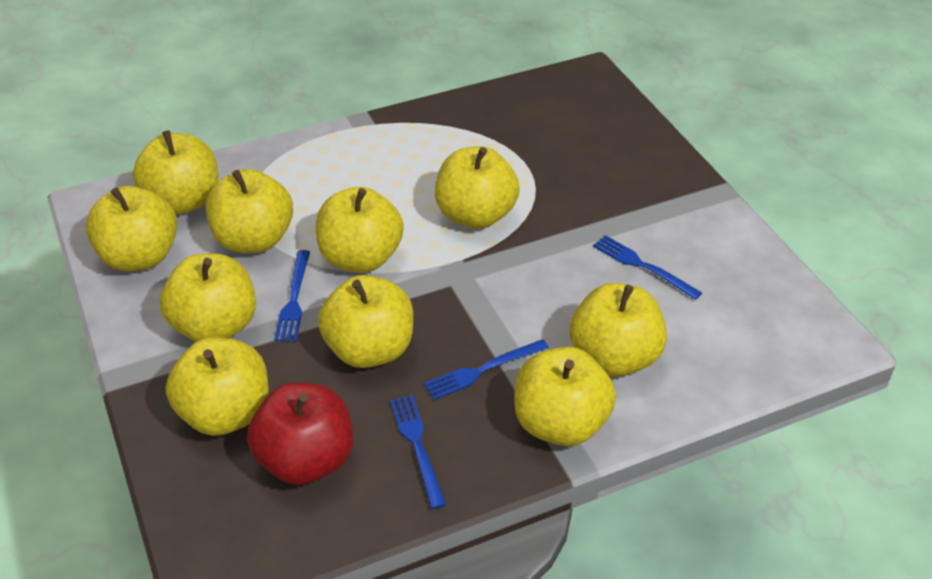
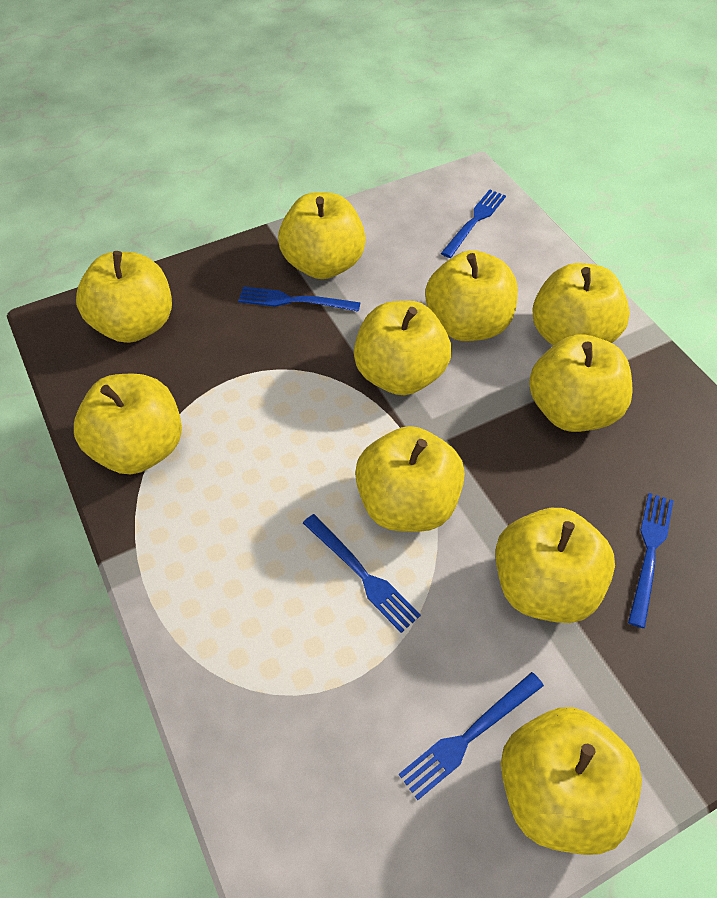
blue fork: 4 -> 5
red apple: 1 -> 0

